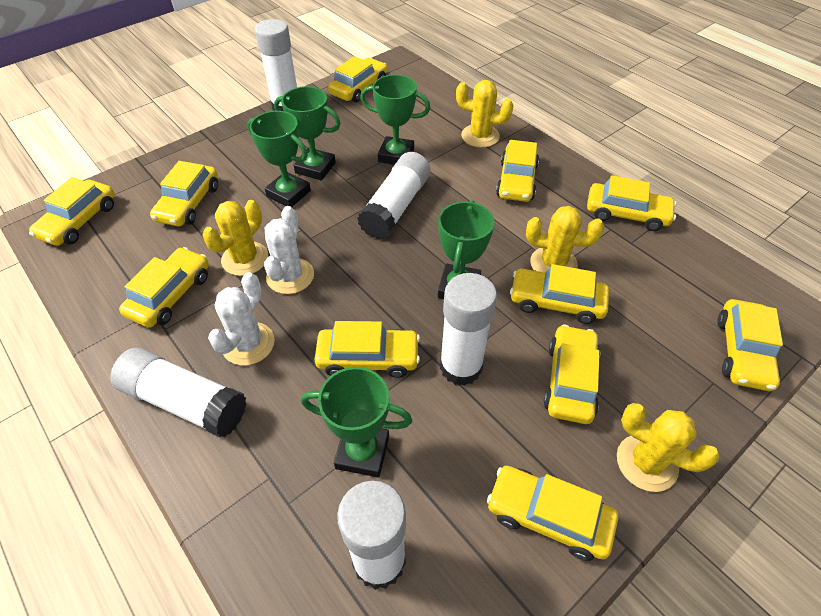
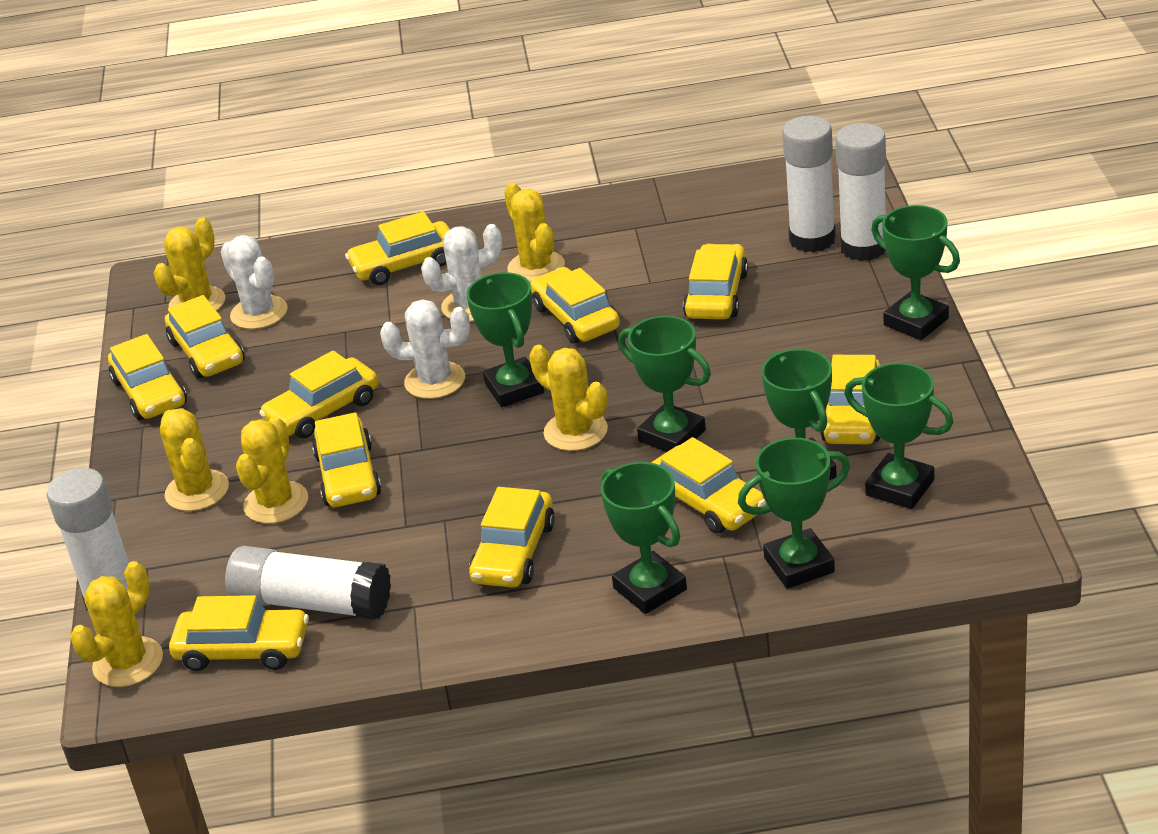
green trophy: 5 -> 7
white cactus: 2 -> 3
white glue stick: 5 -> 4
yellow cactus: 4 -> 6

